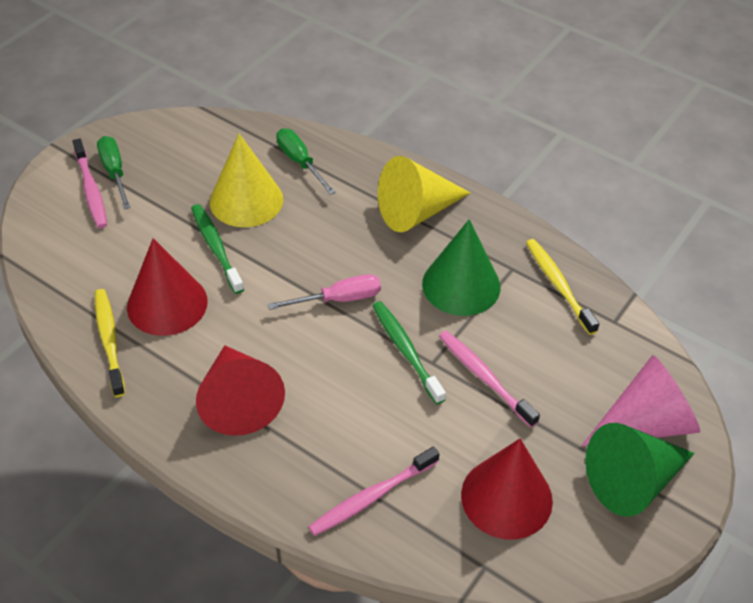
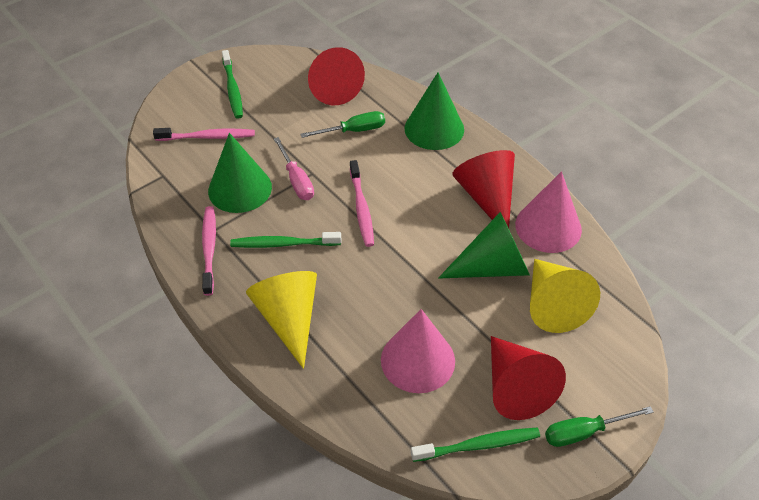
green cone: 2 -> 3
green toothbrush: 2 -> 3
pink cone: 1 -> 2
yellow toothbrush: 2 -> 0

